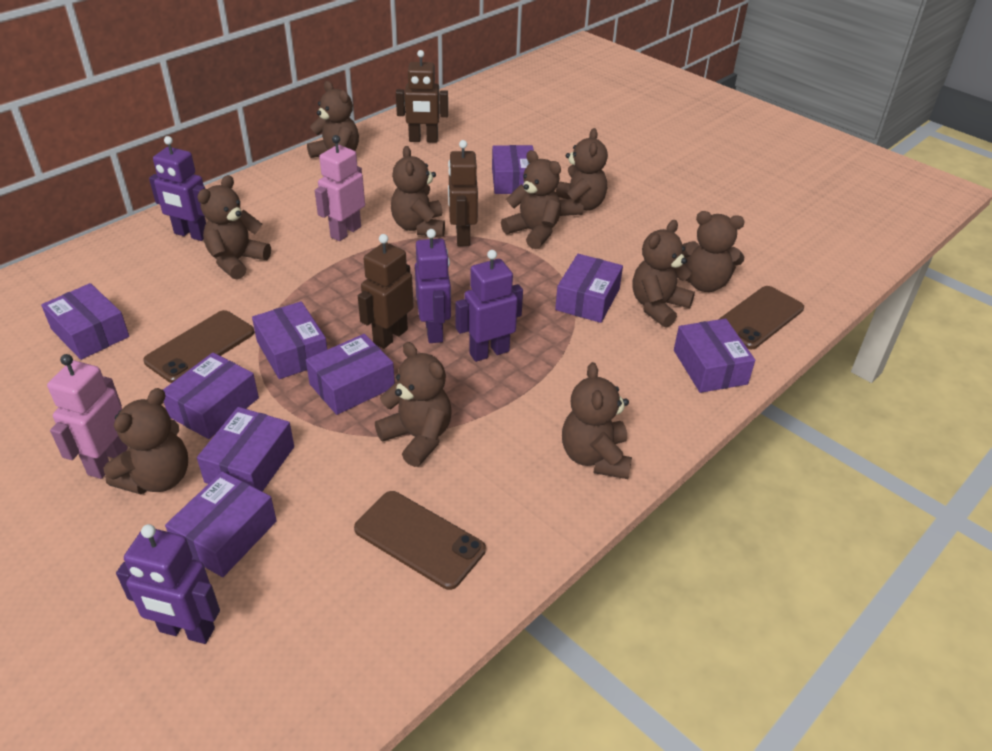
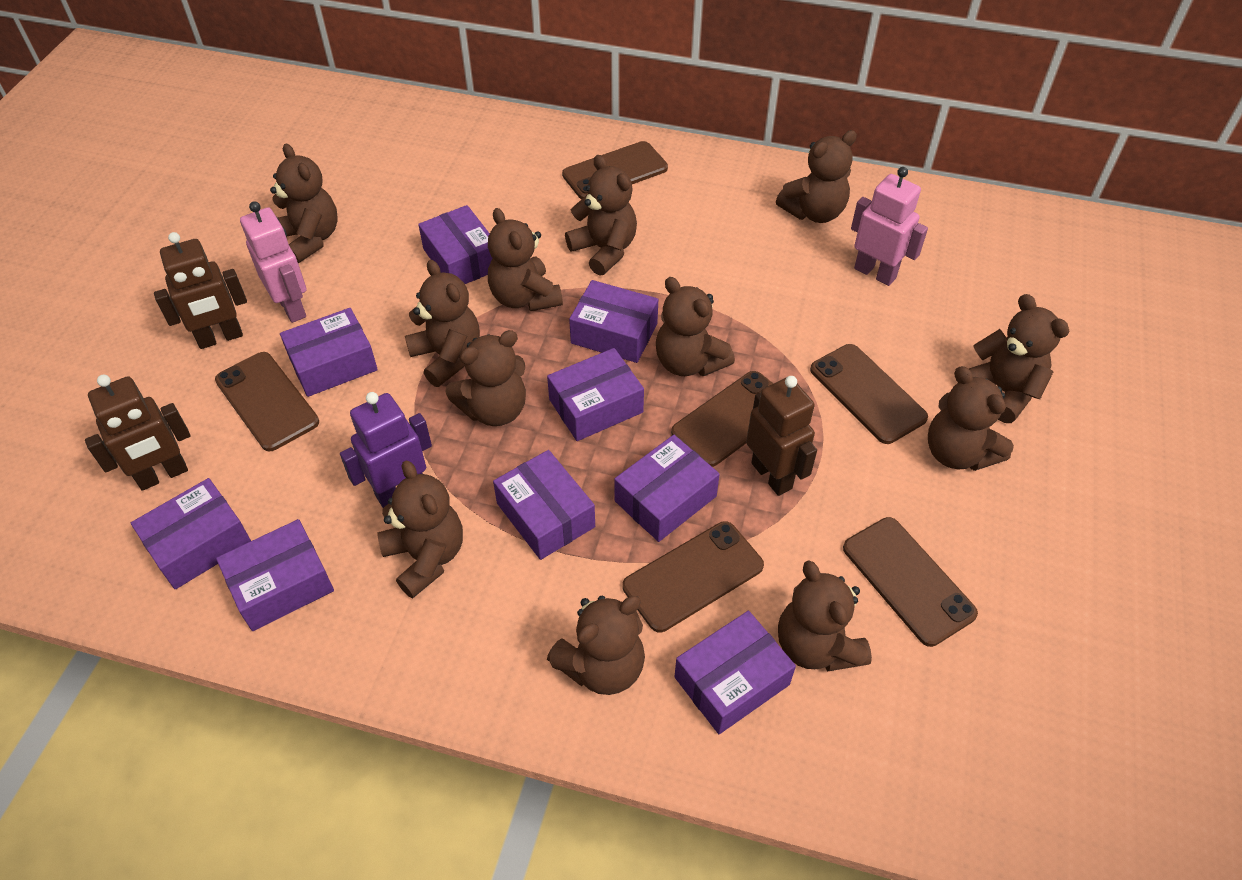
brown phone: 3 -> 6
brown teddy bear: 10 -> 12
purple robot: 4 -> 1

